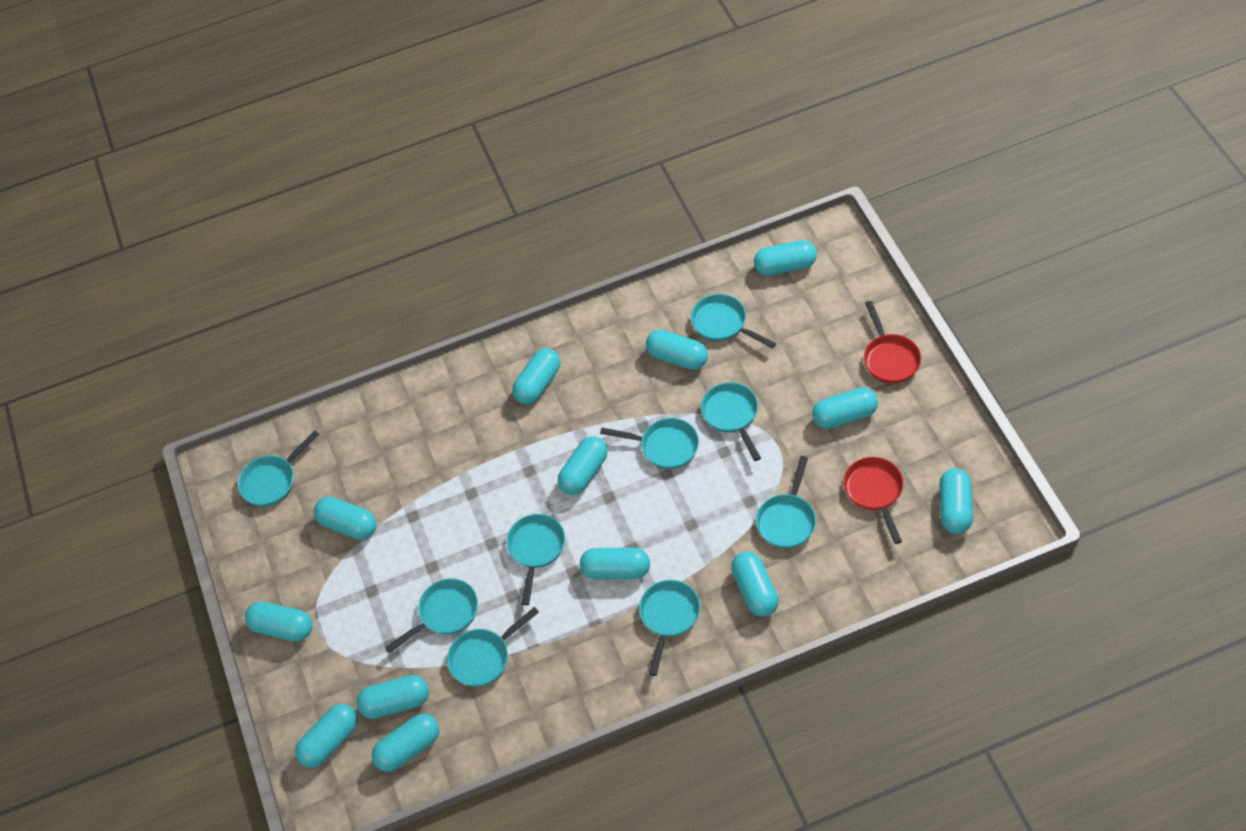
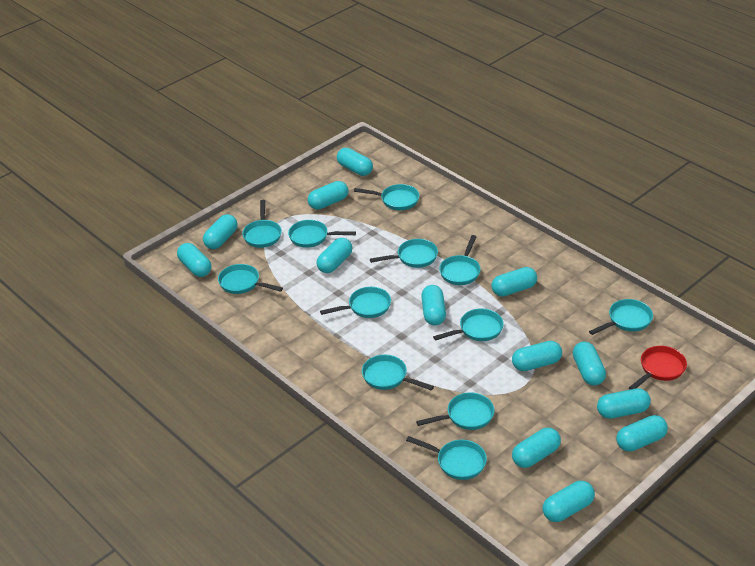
red pan: 2 -> 1
turquoise pan: 9 -> 12

